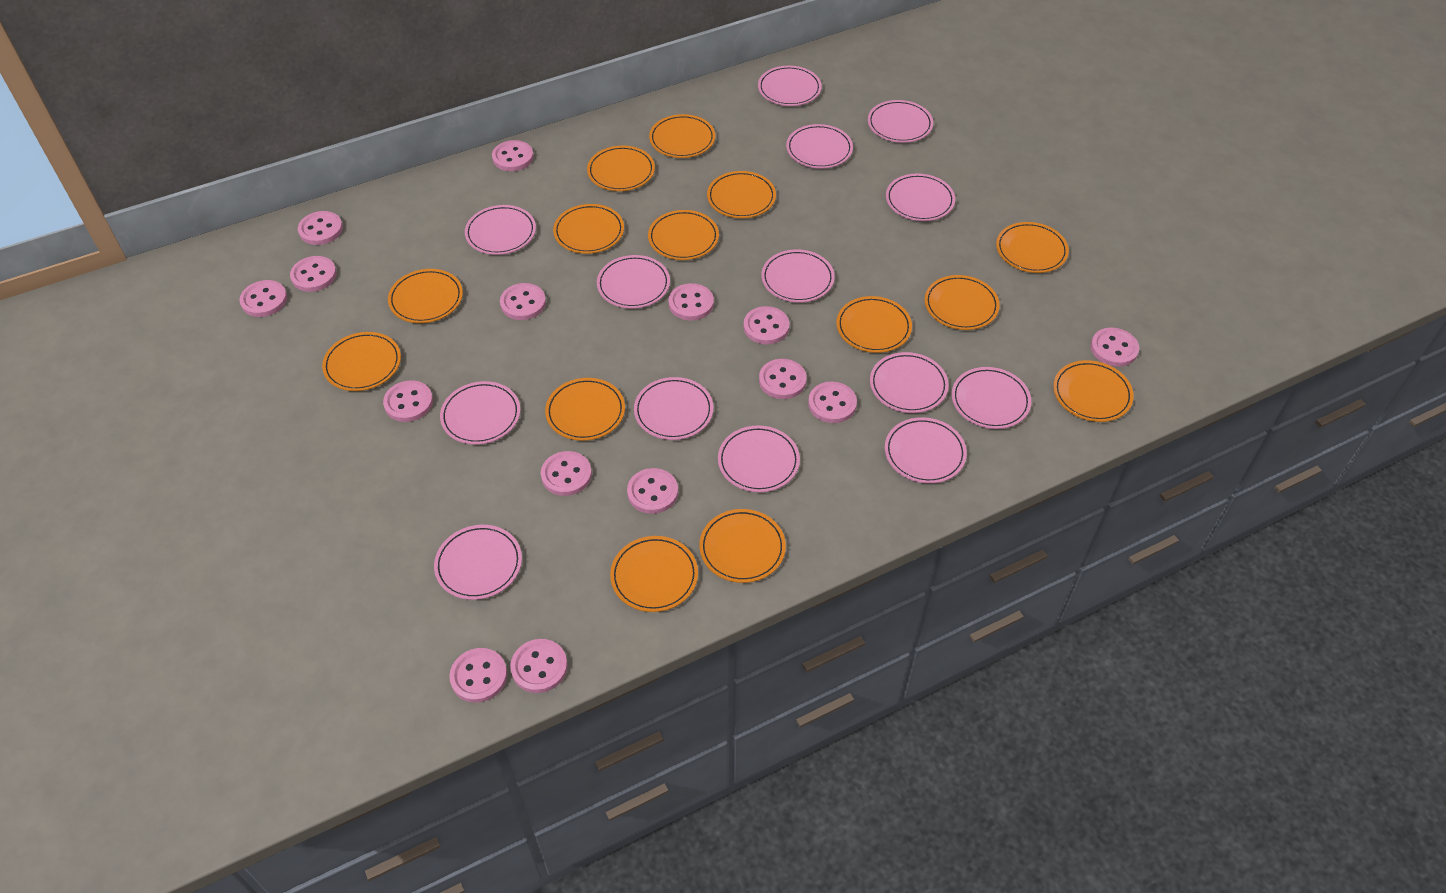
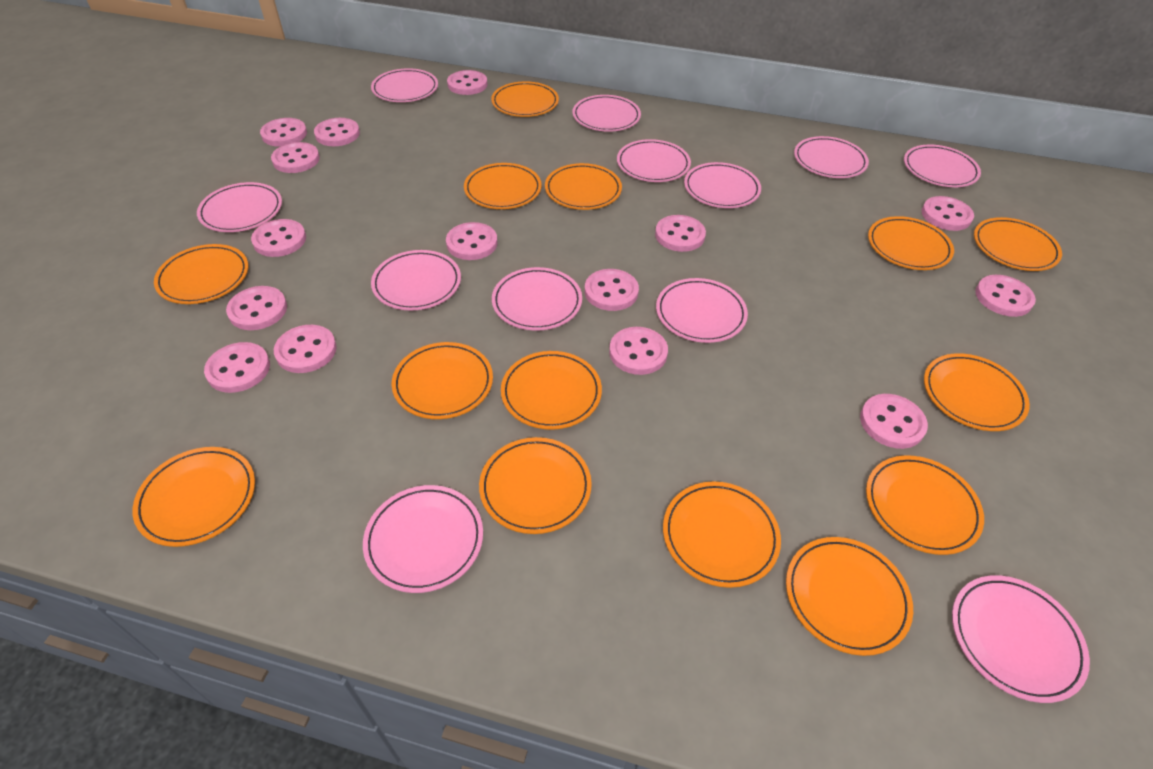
pink plate: 14 -> 12

